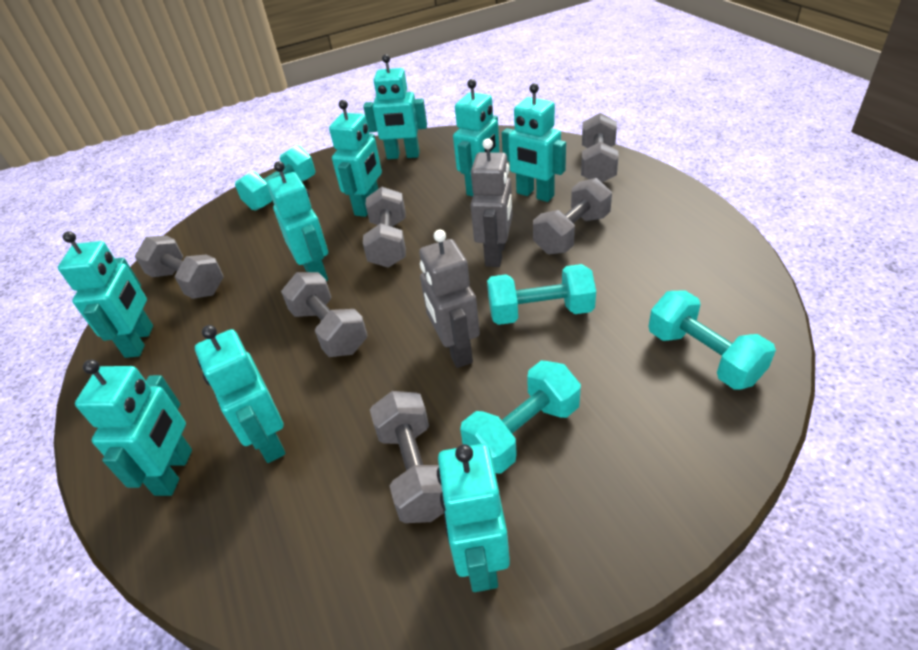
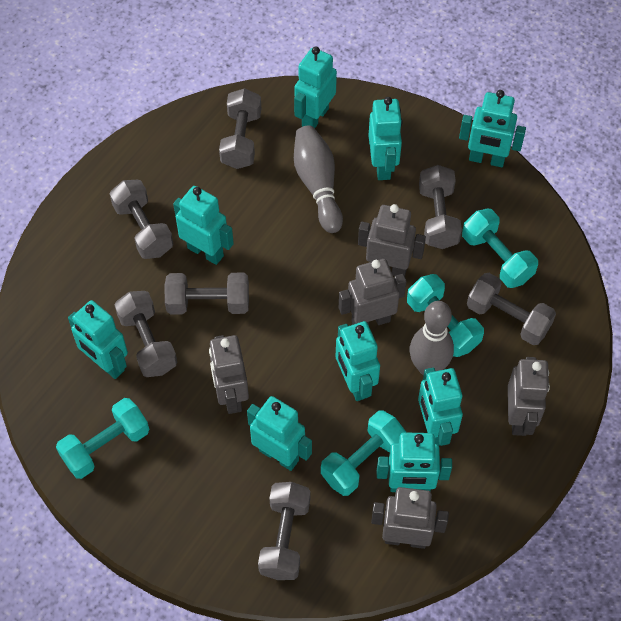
grey bowling pin: 0 -> 2
grey dumbbell: 6 -> 7
grey robot: 2 -> 5

